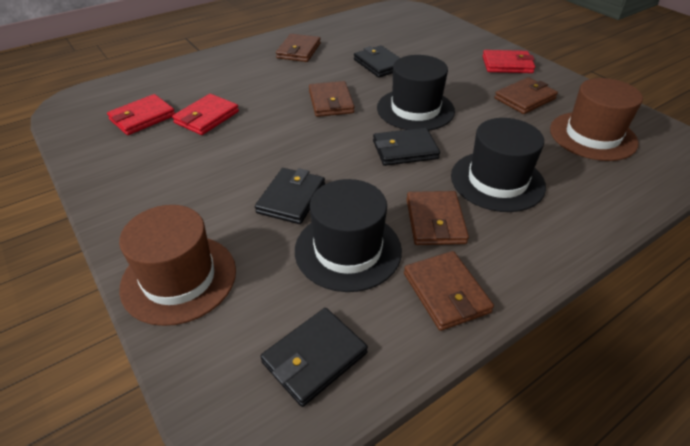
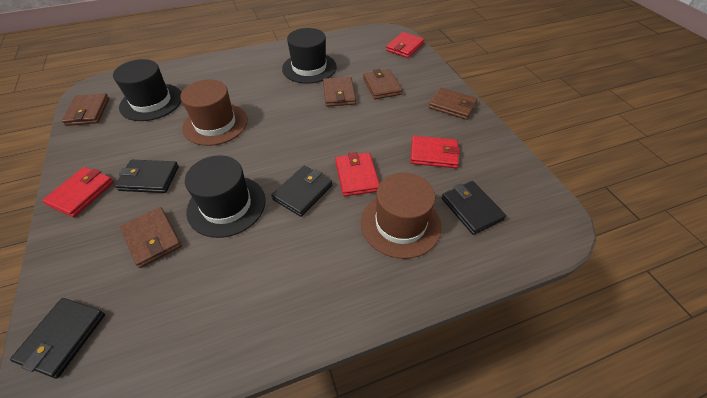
red wallet: 3 -> 4

